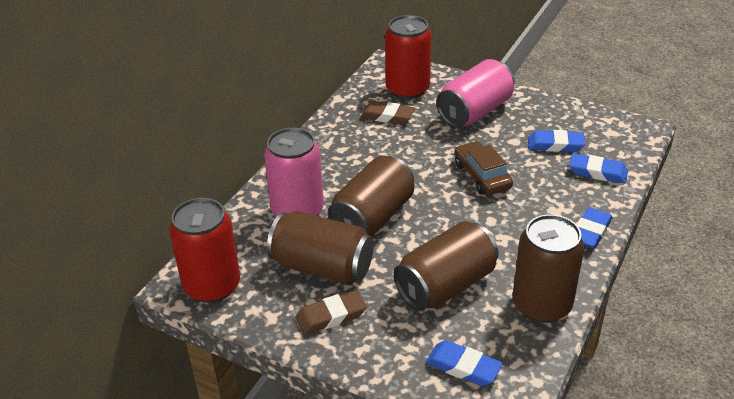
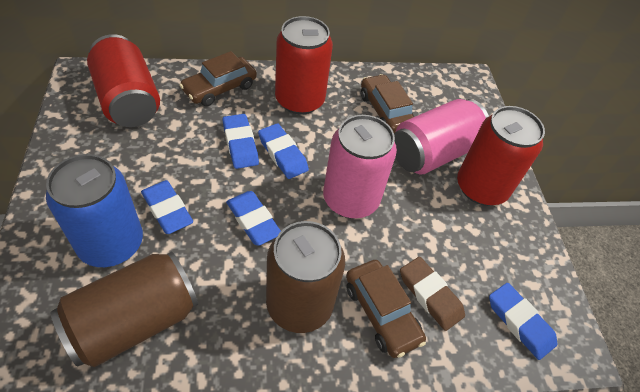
blue can: 0 -> 1
blue eraser: 4 -> 5
brown can: 4 -> 2
brown car: 1 -> 3
brown eraser: 2 -> 1
red can: 2 -> 3

